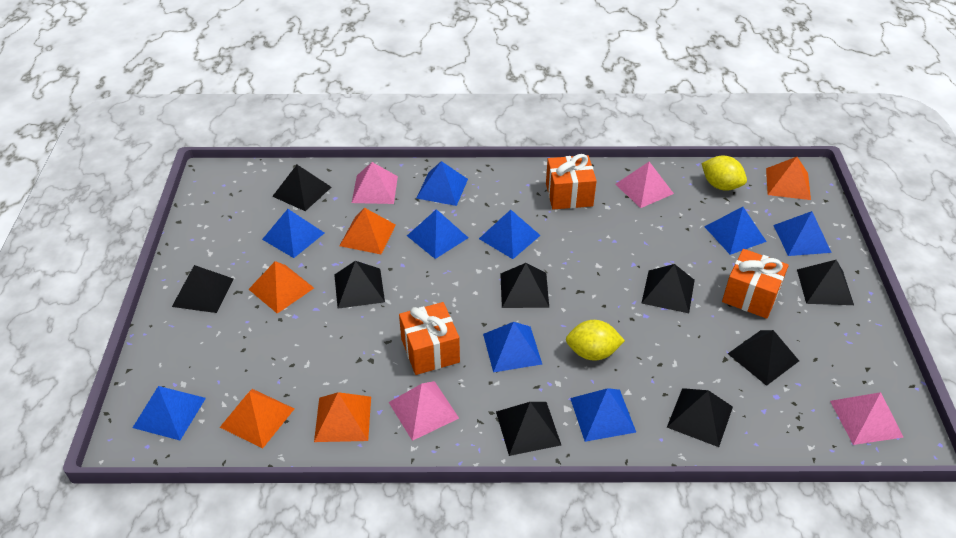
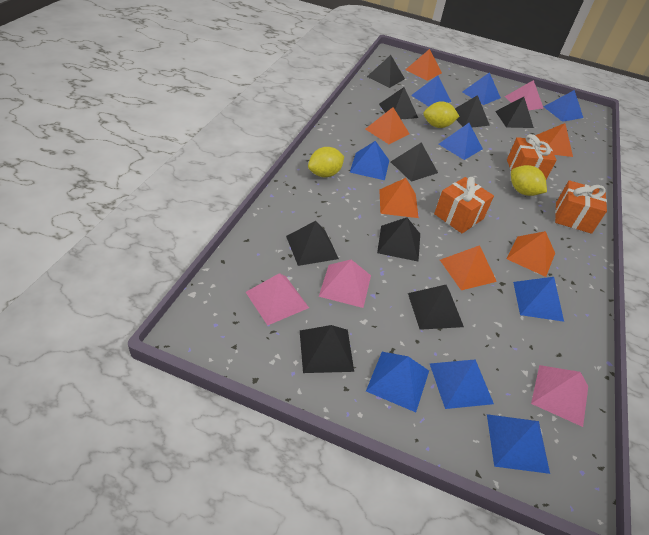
orange pyramid: 5 -> 6
yellow lemon: 2 -> 3

